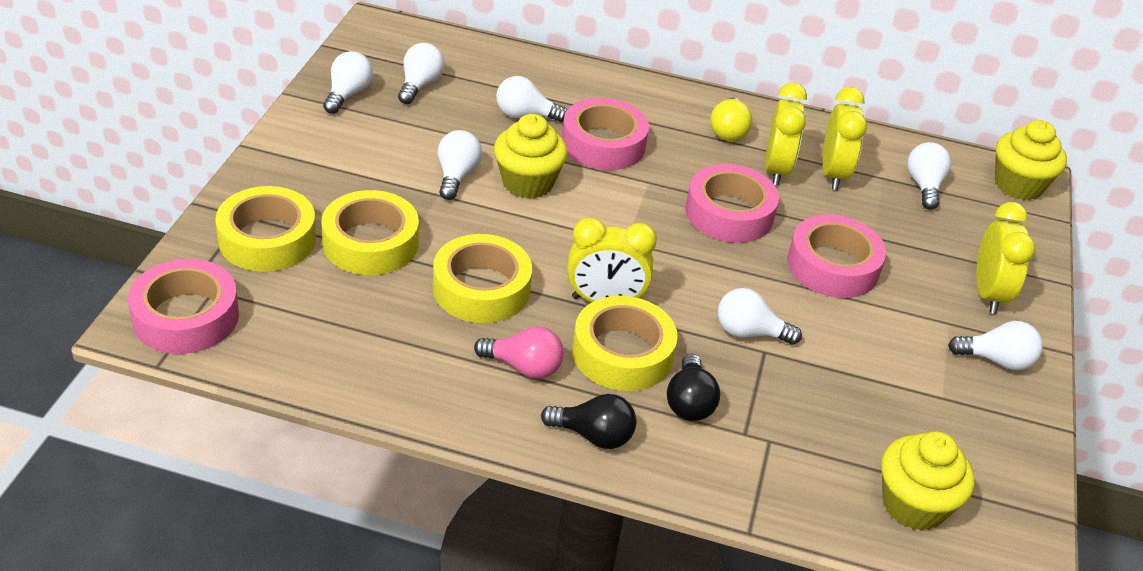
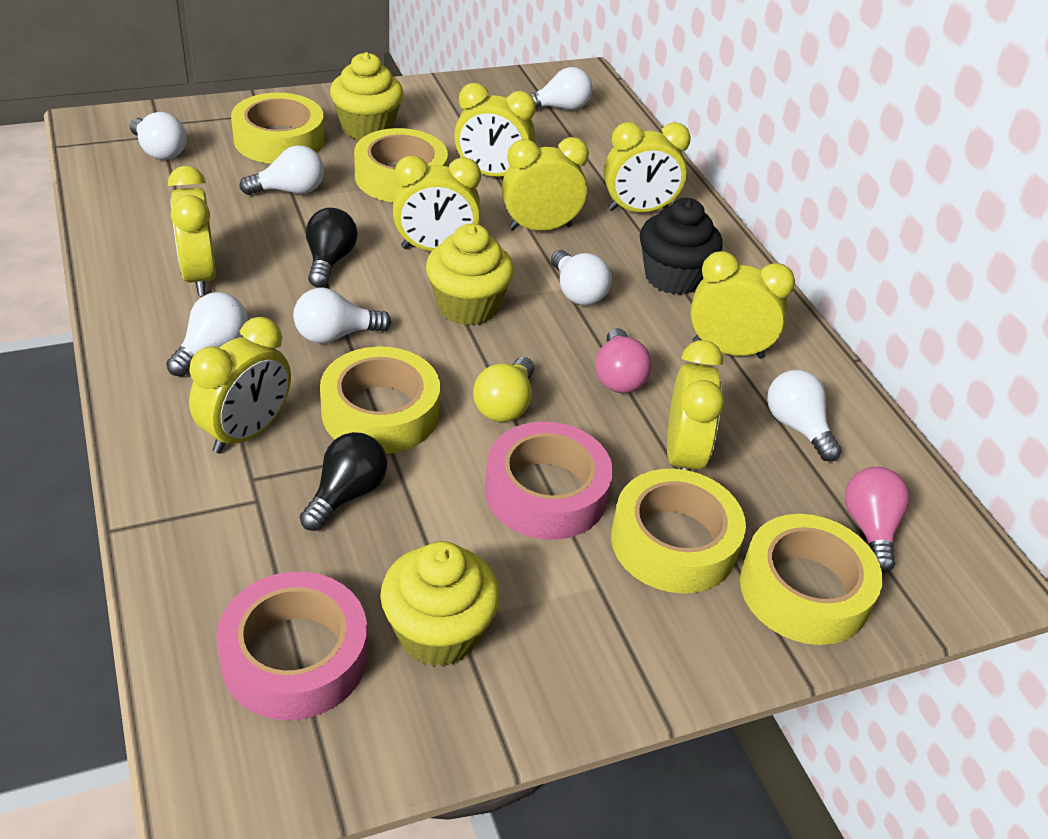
black cupcake: 0 -> 1
pink light bulb: 1 -> 2
pink tape: 4 -> 2
yellow clock: 4 -> 8
yellow tape: 4 -> 5

